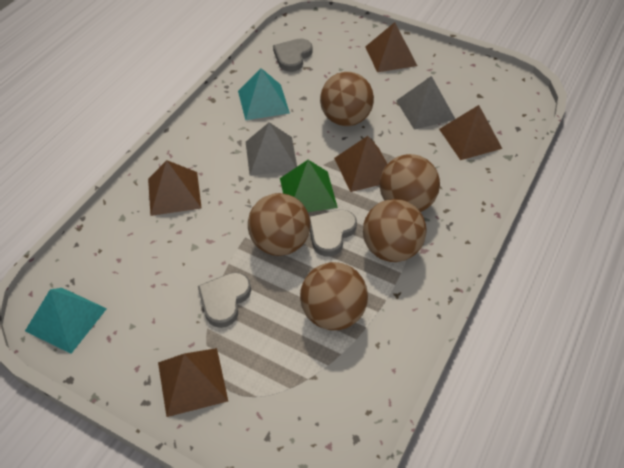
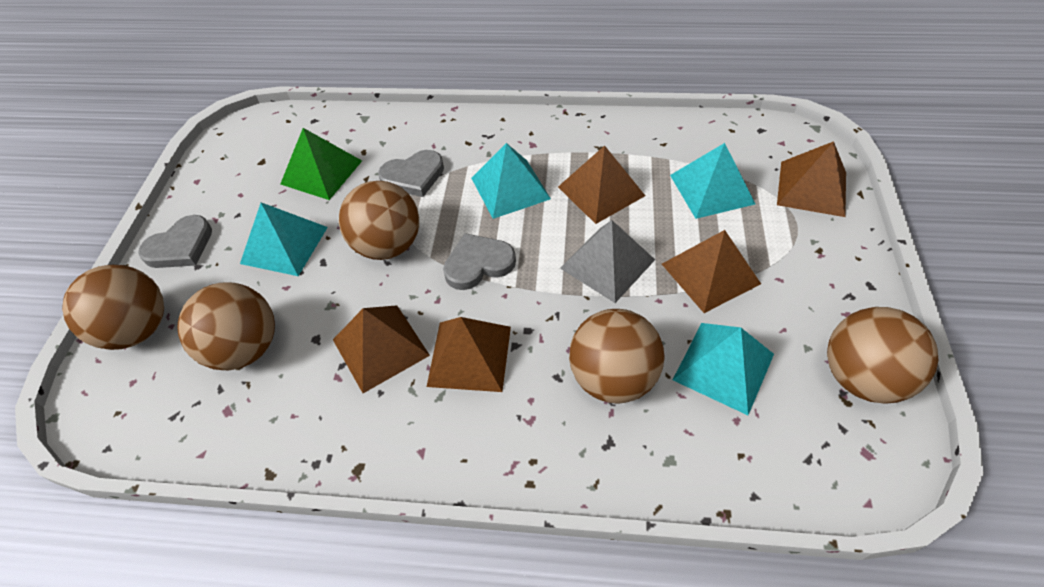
grey pyramid: 2 -> 1
turquoise pyramid: 2 -> 4

